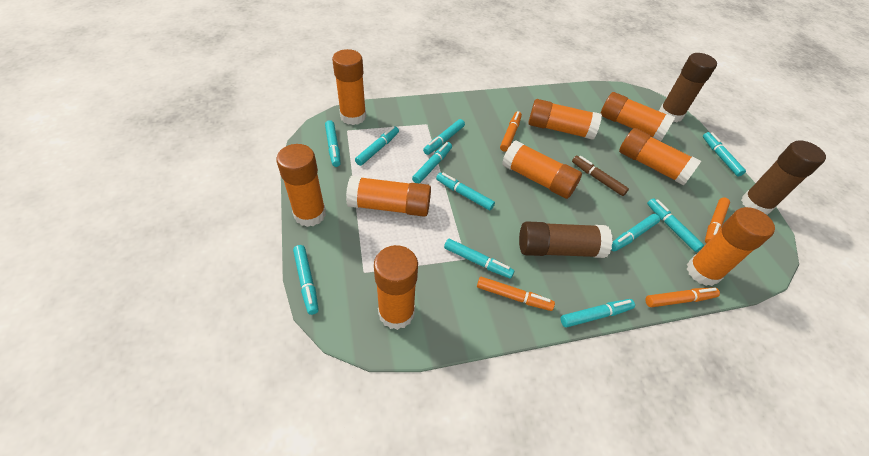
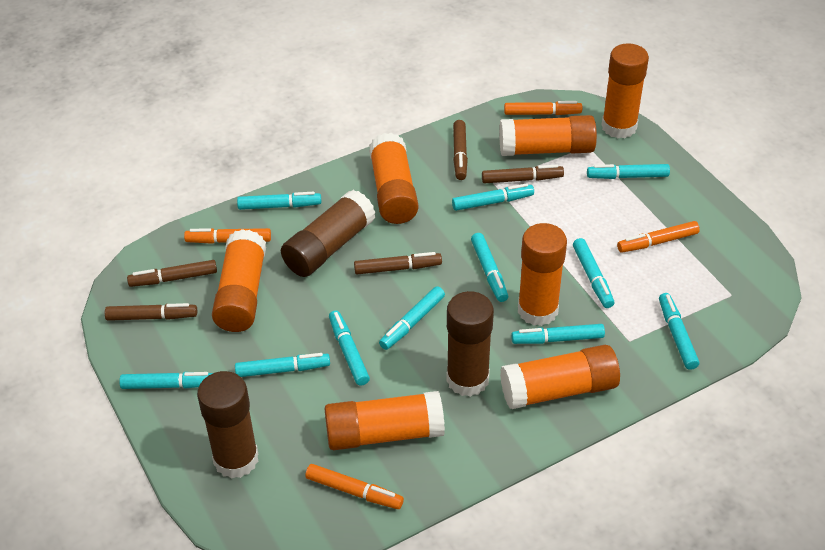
brown marker: 1 -> 5
orange glue stick: 9 -> 7

